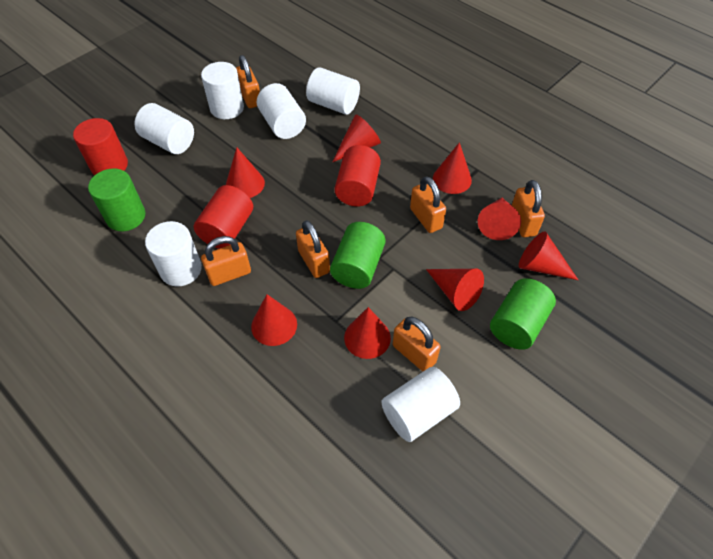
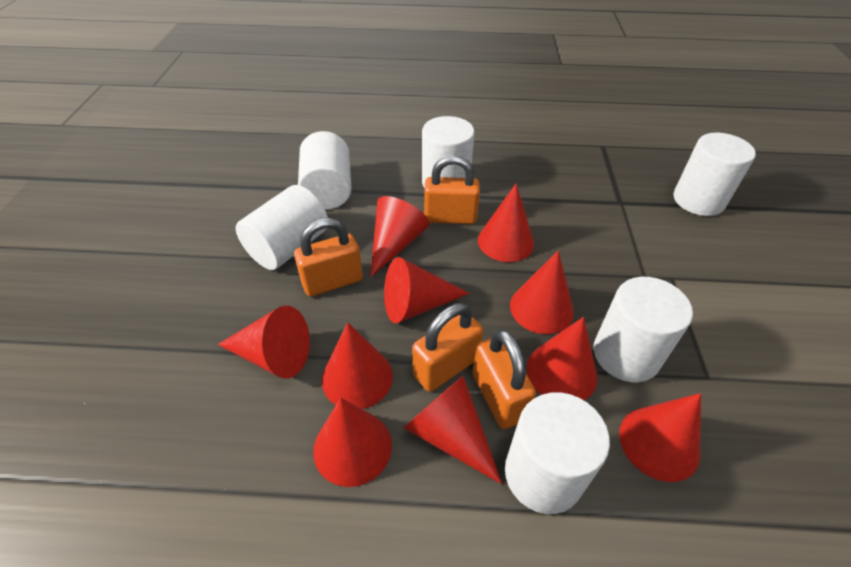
green cylinder: 3 -> 0
orange padlock: 6 -> 4
red cone: 8 -> 10
red cylinder: 3 -> 0

